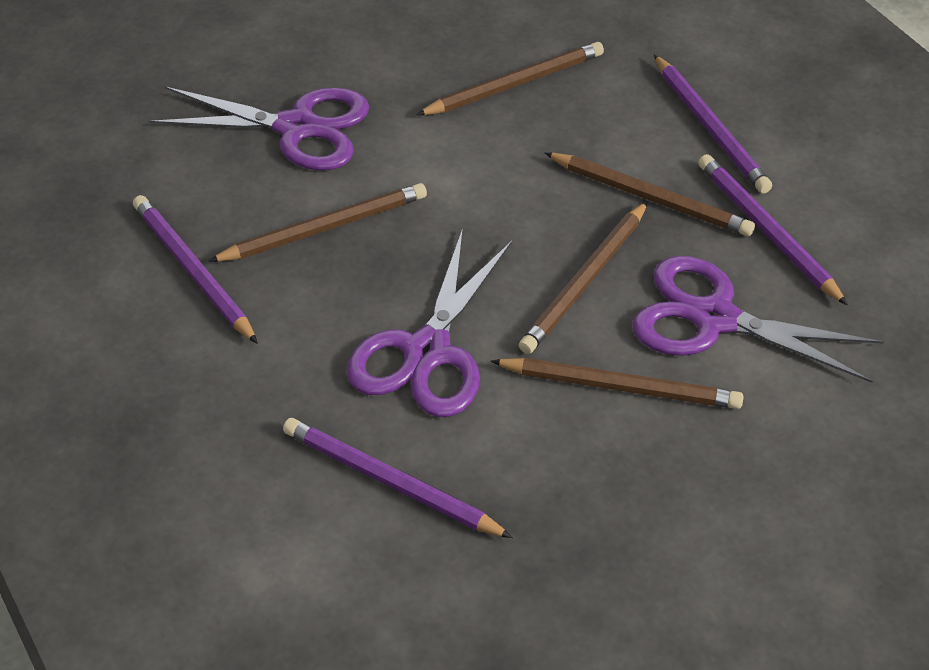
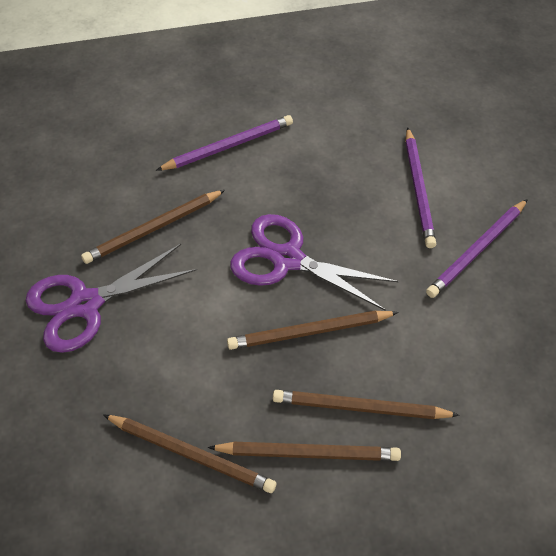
purple pencil: 4 -> 3
purple scissors: 3 -> 2

